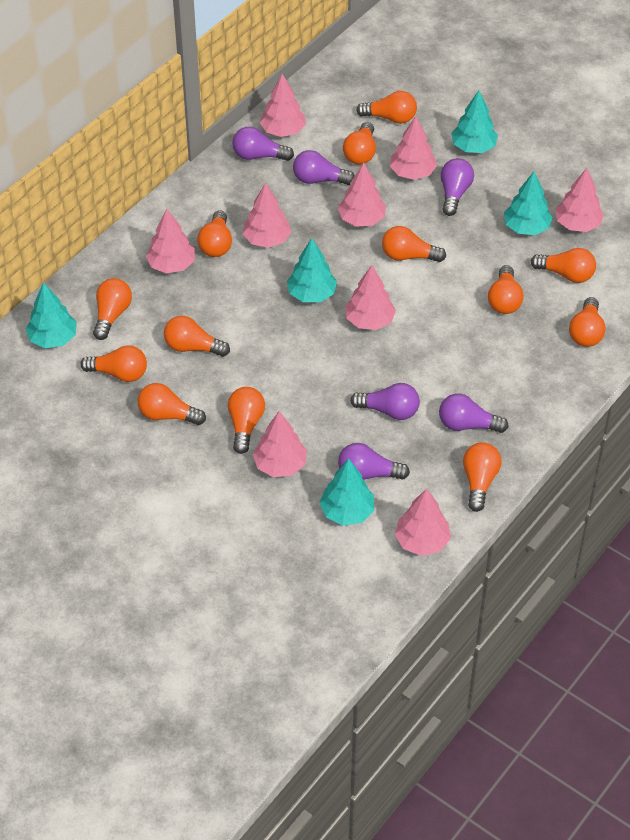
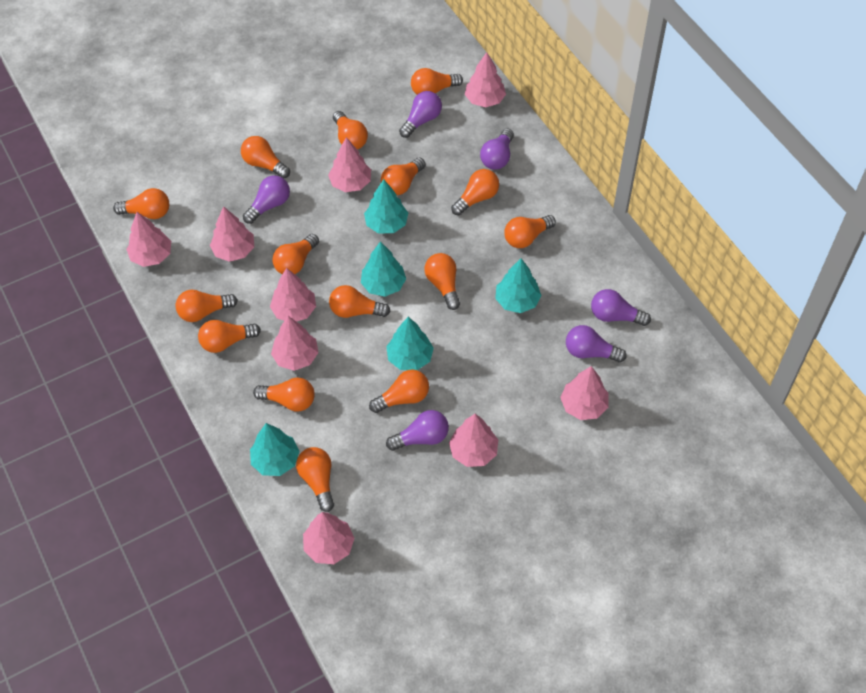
orange light bulb: 13 -> 15

